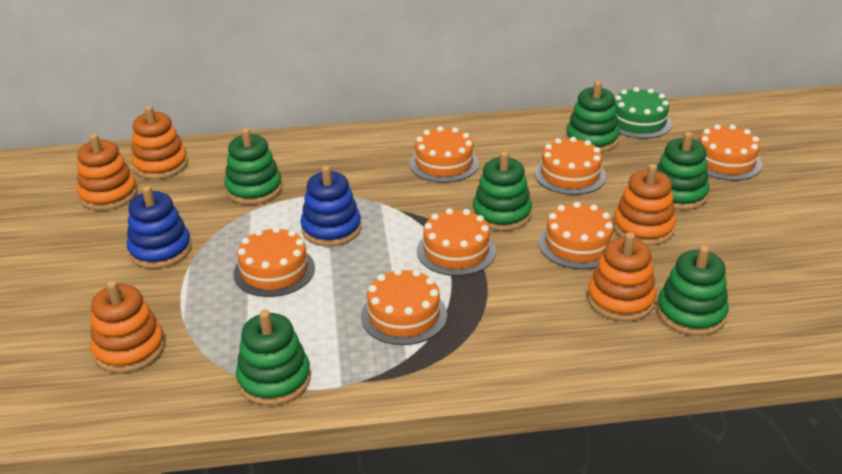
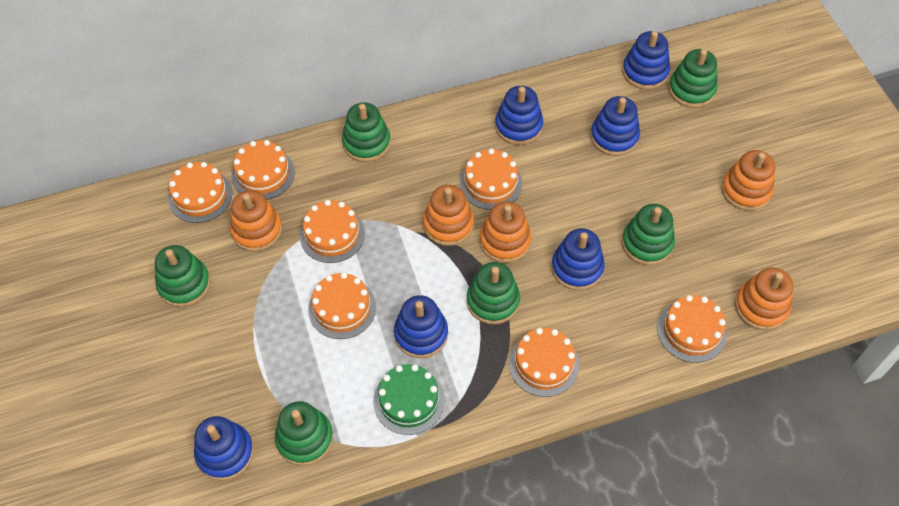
blue stacking toy: 2 -> 6

